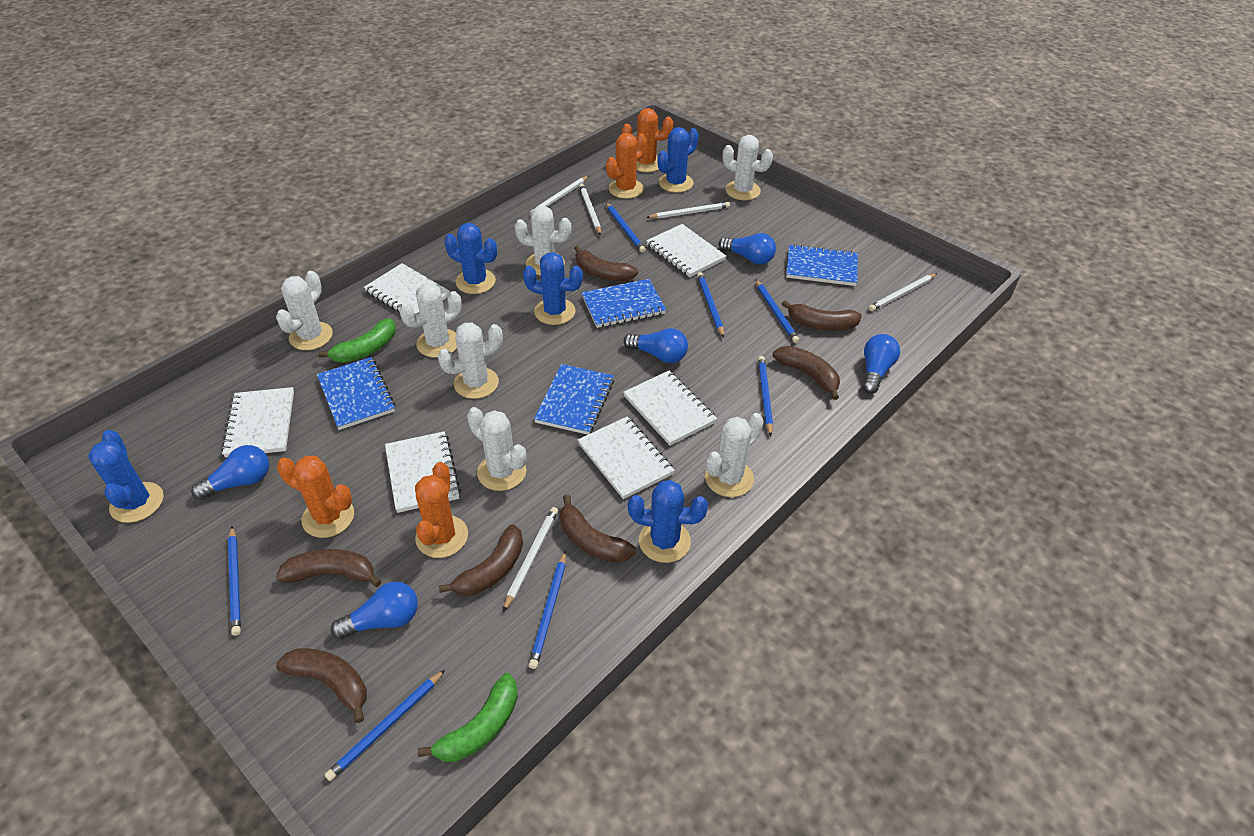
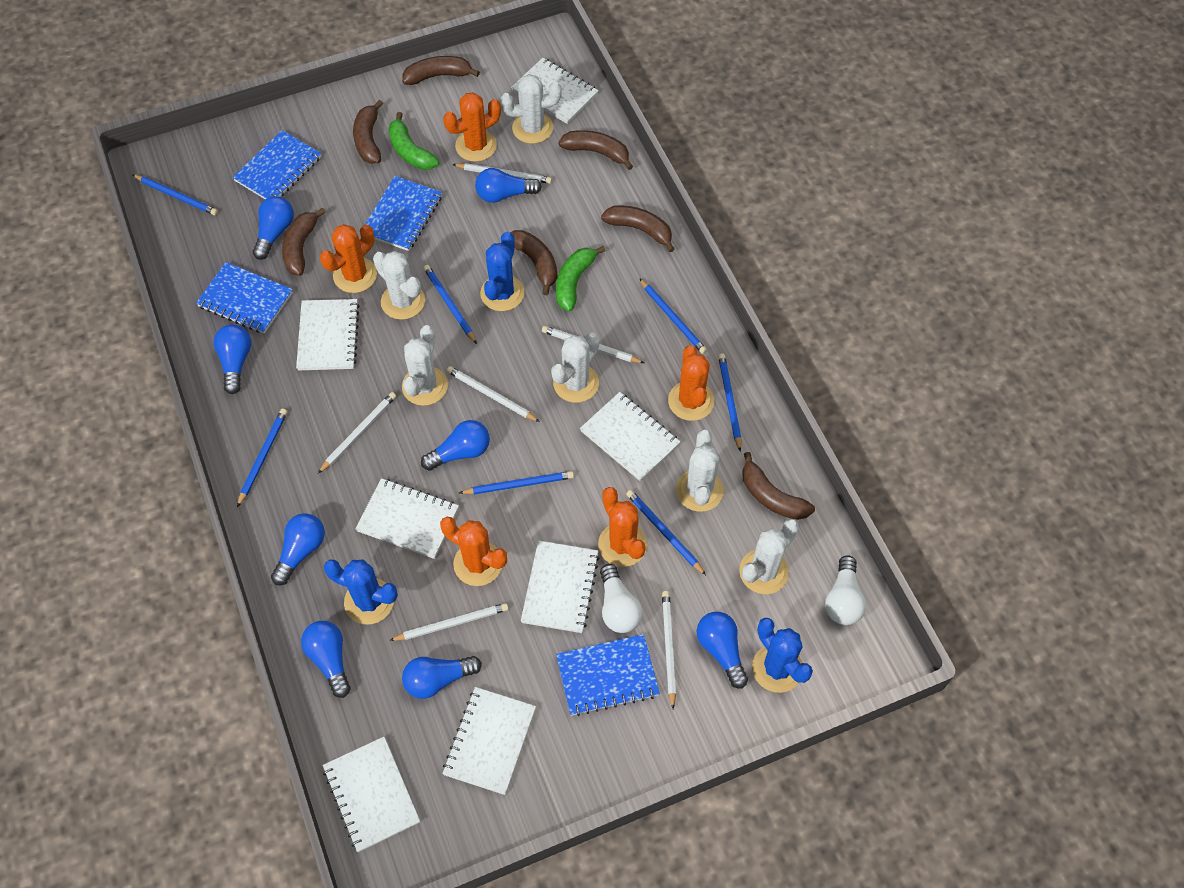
blue cactus: 5 -> 3
blue light bulb: 5 -> 8
orange cactus: 4 -> 5
white cactus: 7 -> 6
white light bulb: 0 -> 2
white notebook: 6 -> 7
white pencil: 5 -> 6

